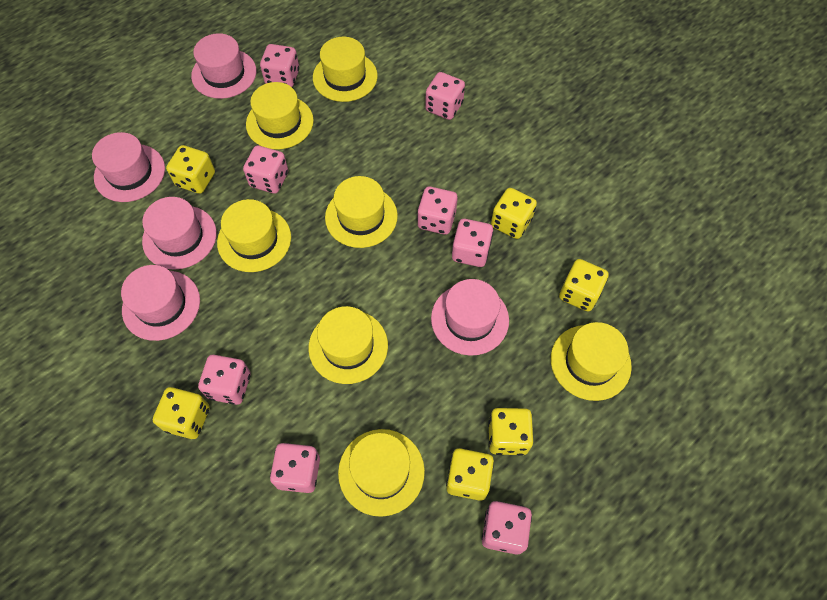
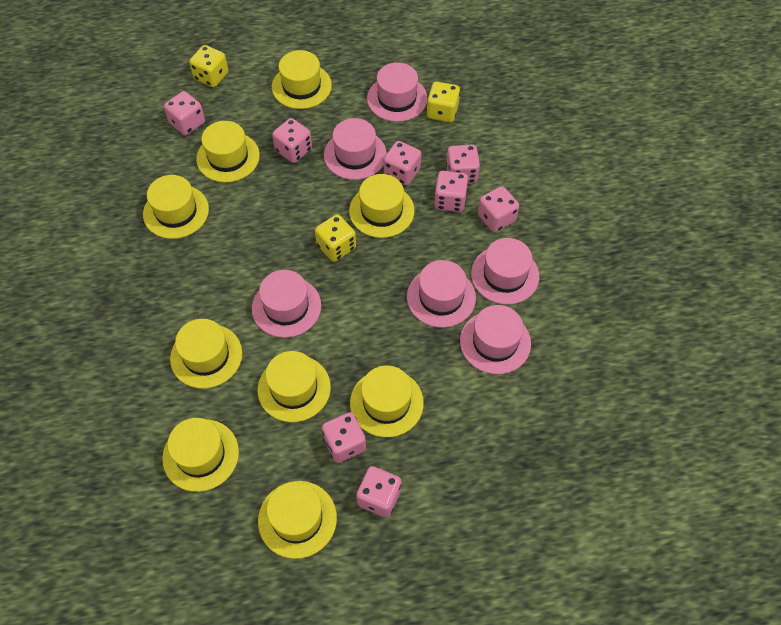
pink hat: 5 -> 6
yellow dice: 6 -> 3
yellow hat: 7 -> 9

